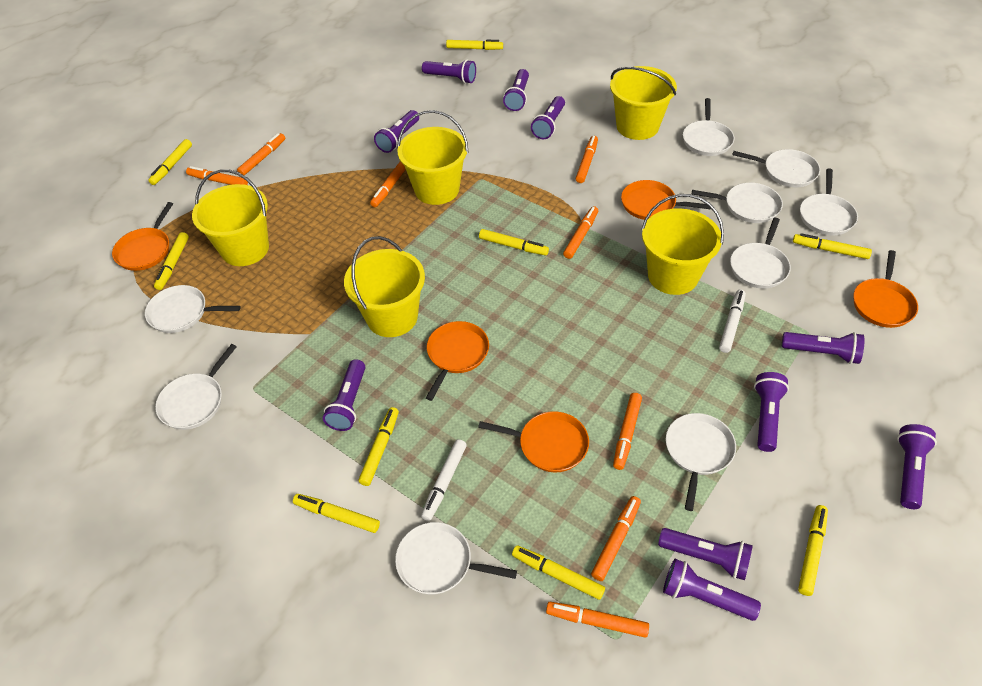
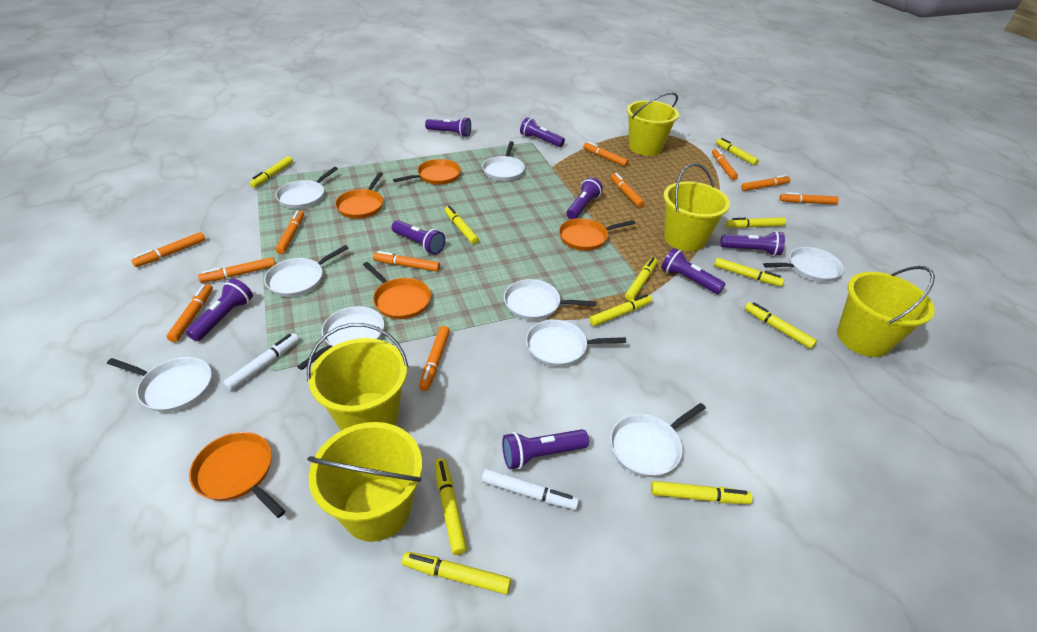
orange marker: 8 -> 11
purple flashlight: 10 -> 8
yellow marker: 9 -> 11

